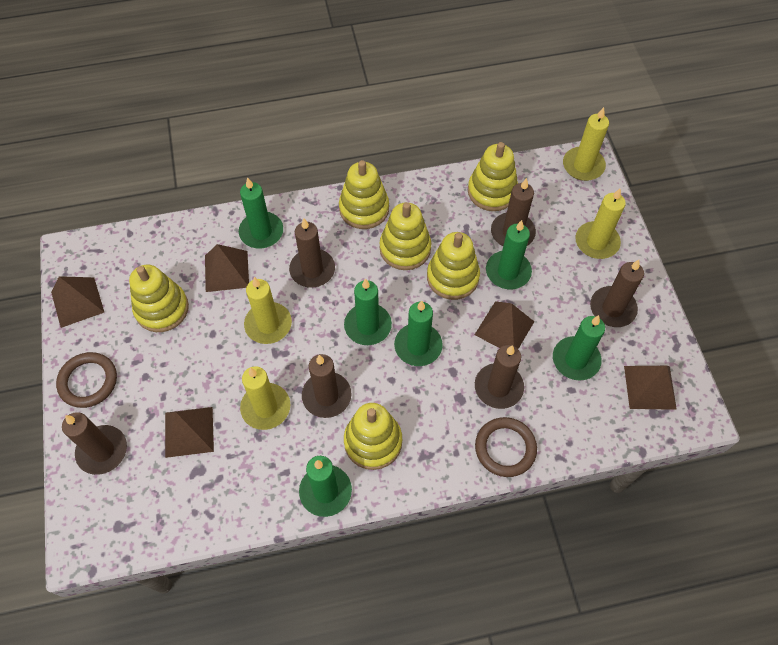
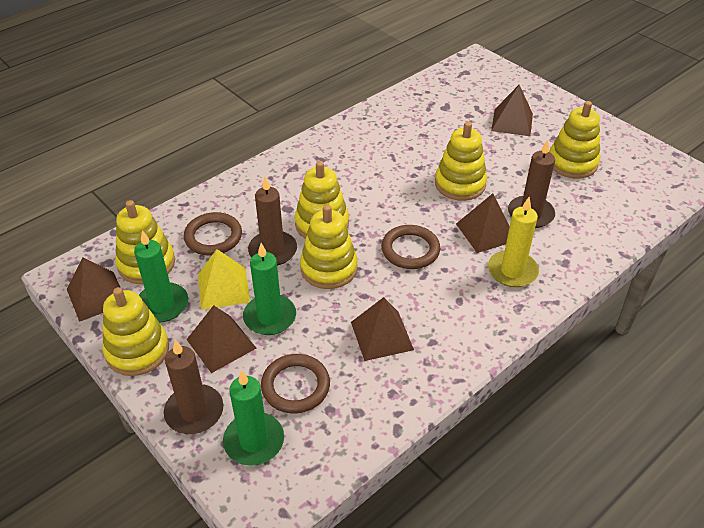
brown candle: 6 -> 3
brown ring: 2 -> 3
green candle: 6 -> 3
yellow candle: 4 -> 1
yellow pyramid: 0 -> 1

